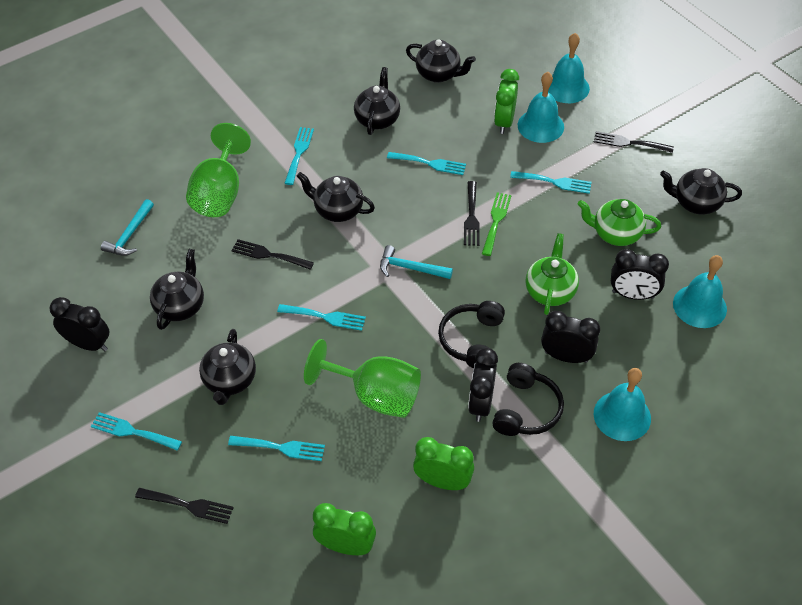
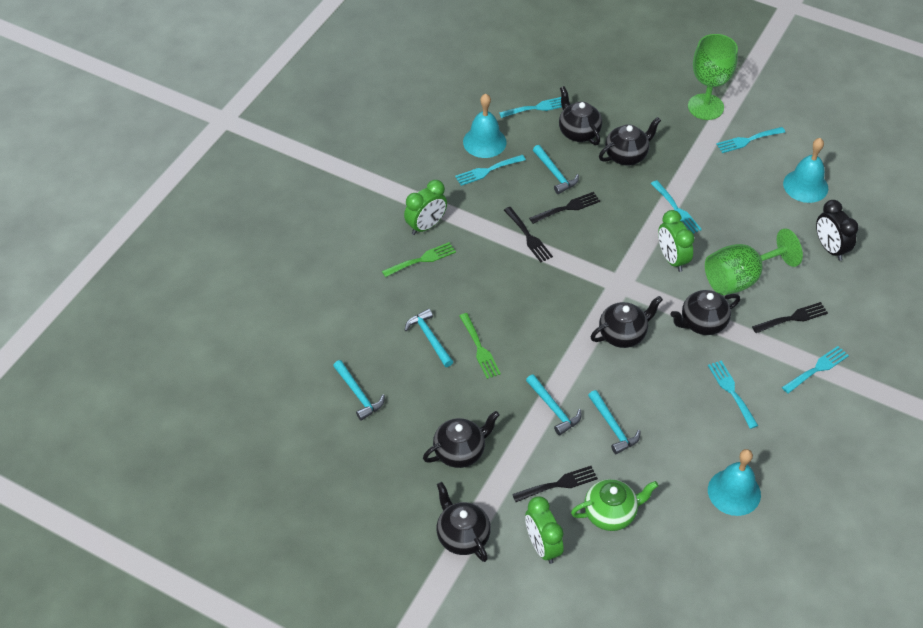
black clock: 4 -> 1
black headphones: 2 -> 0
green fork: 1 -> 2
green teapot: 2 -> 1
turquoise bell: 4 -> 3
turquoise hammer: 2 -> 5

